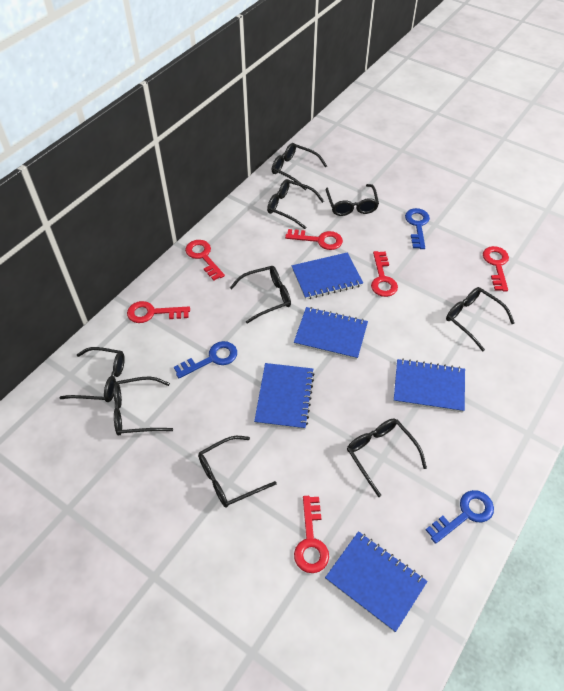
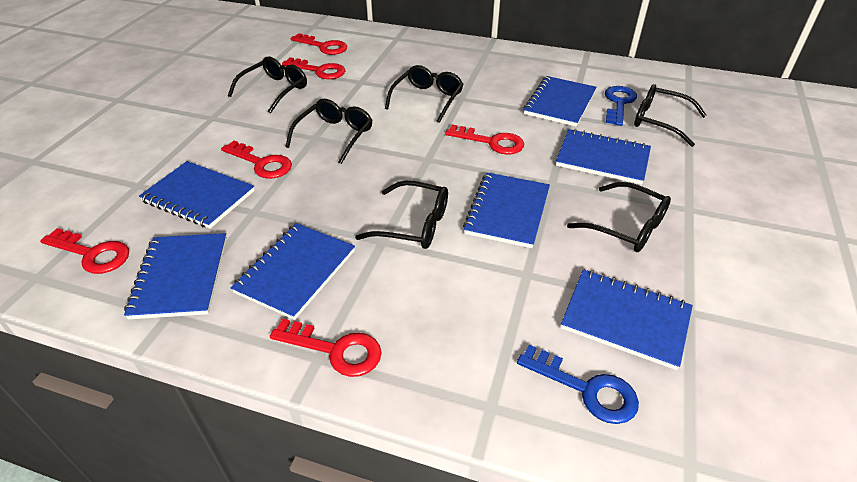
black glasses: 9 -> 6
blue key: 3 -> 2
blue notebook: 5 -> 7

